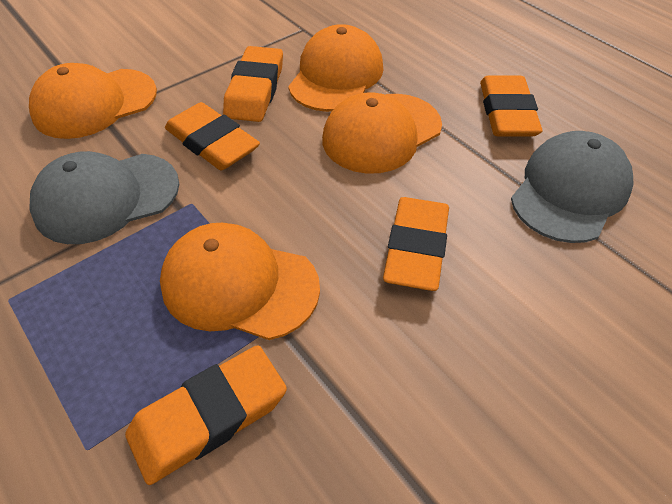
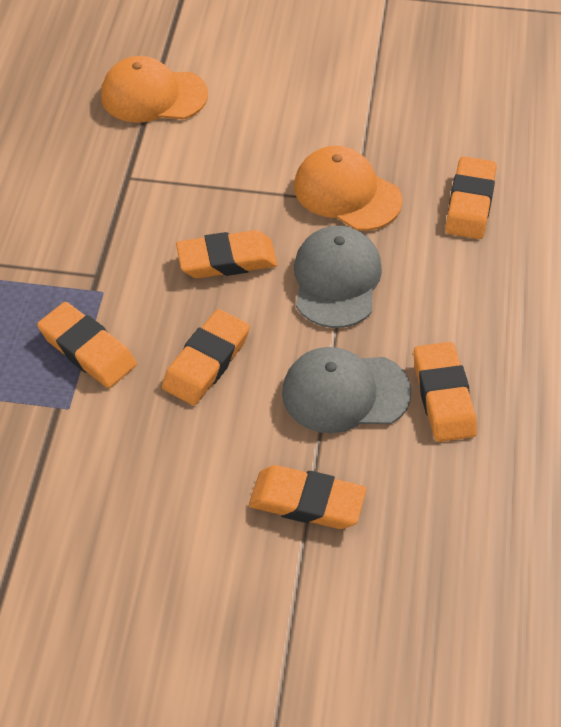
orange cap: 4 -> 2
orange eraser: 5 -> 6

